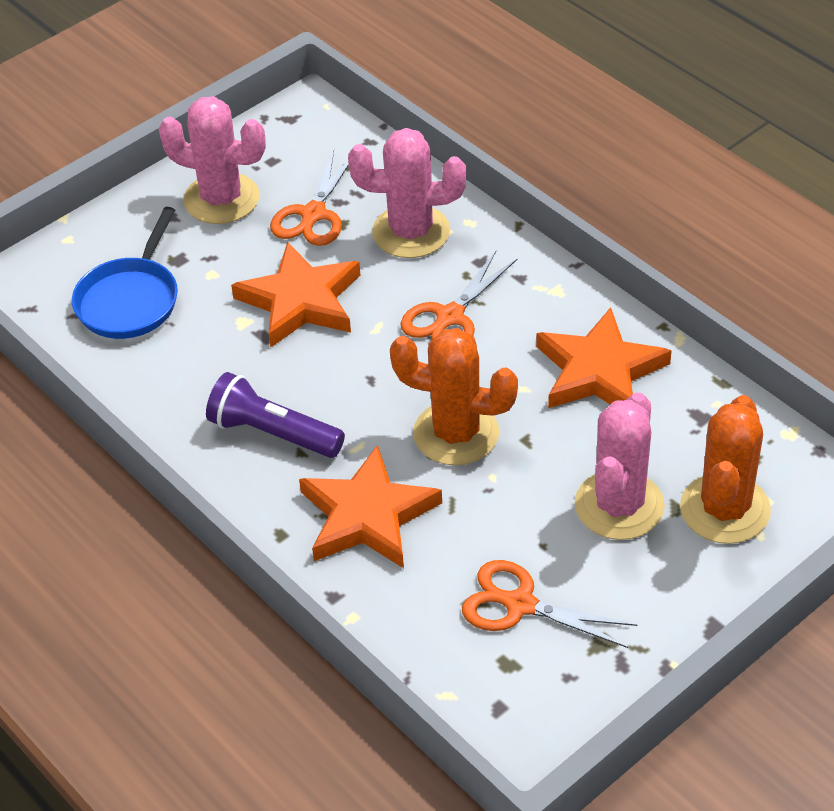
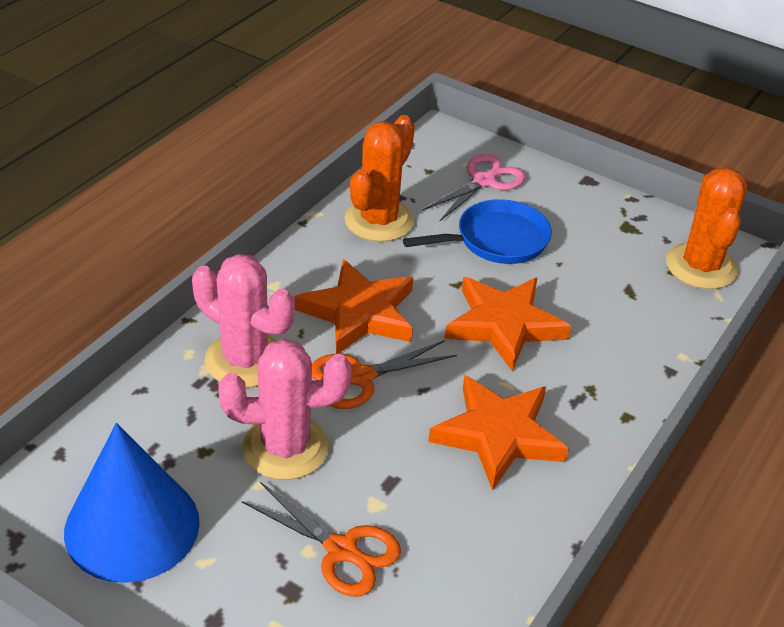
blue cone: 0 -> 1
orange scissors: 3 -> 2
pink cactus: 3 -> 2
pink scissors: 0 -> 1
purple flashlight: 1 -> 0

